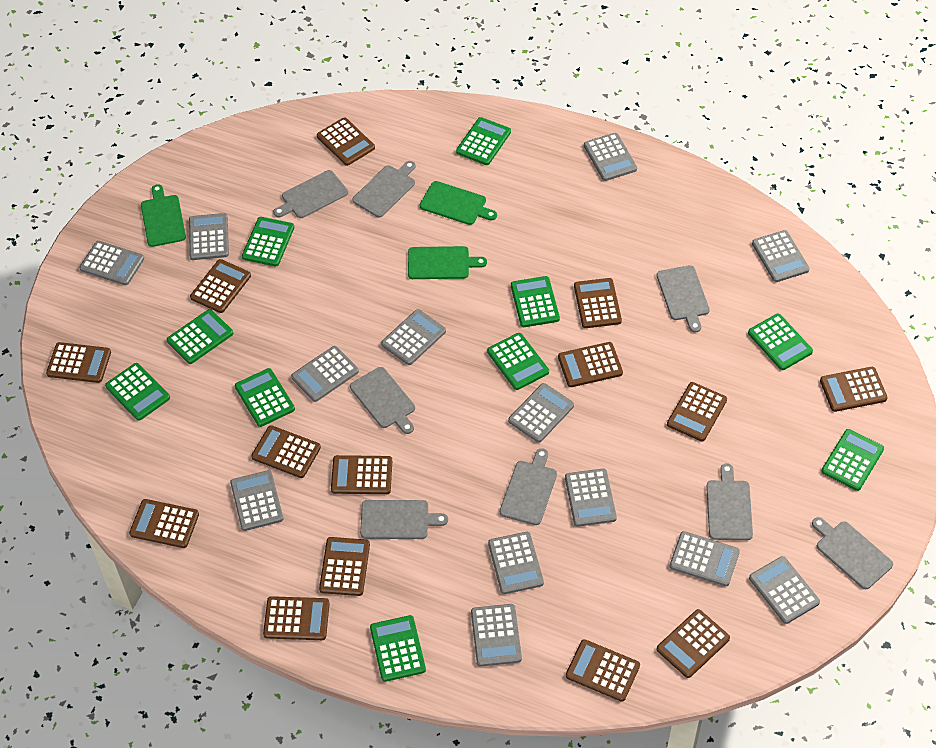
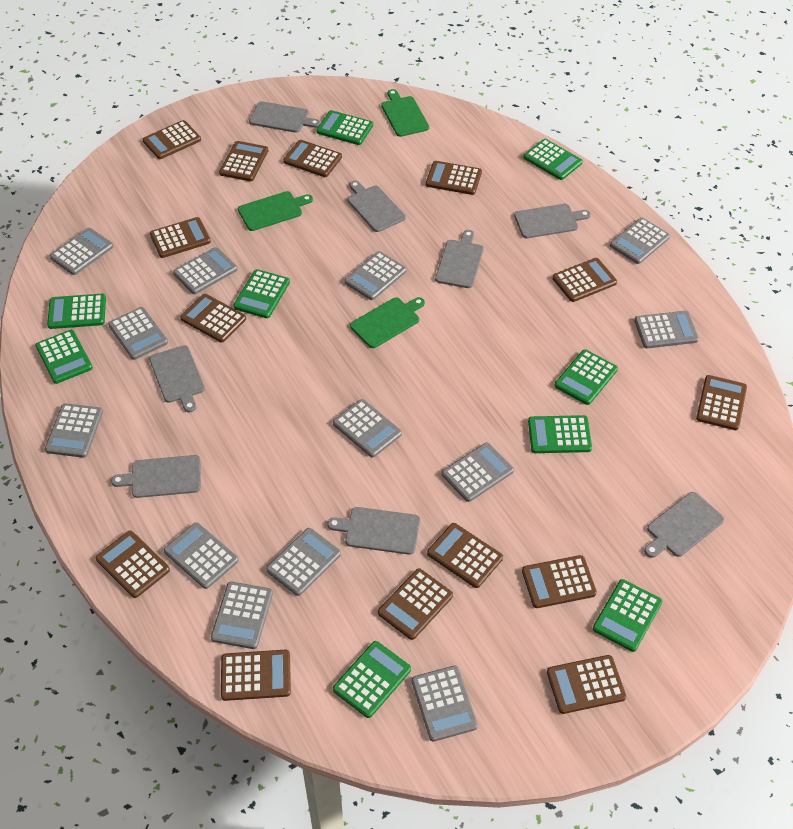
green calculator: 10 -> 9

